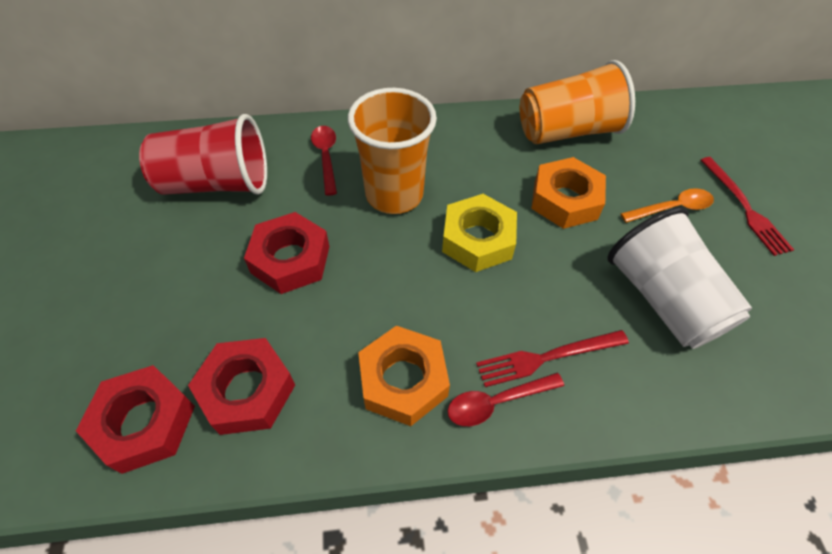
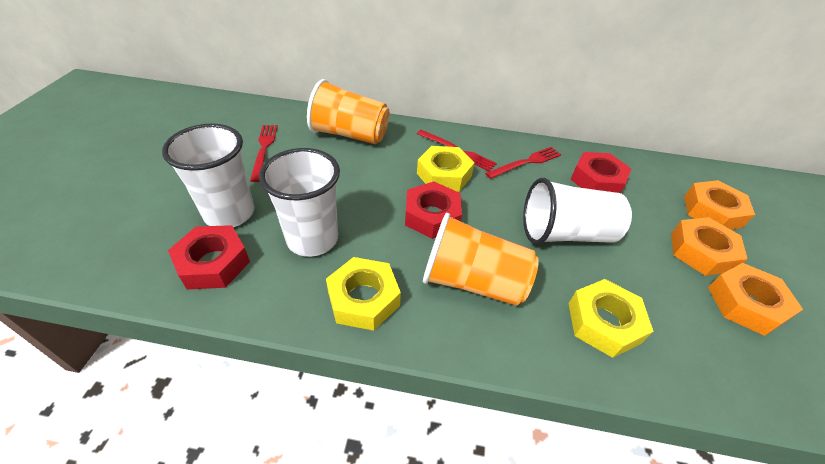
orange nut: 2 -> 3
orange spoon: 1 -> 0
red cup: 1 -> 0
red fork: 2 -> 3
red spoon: 2 -> 0
white cup: 1 -> 3
yellow nut: 1 -> 3

